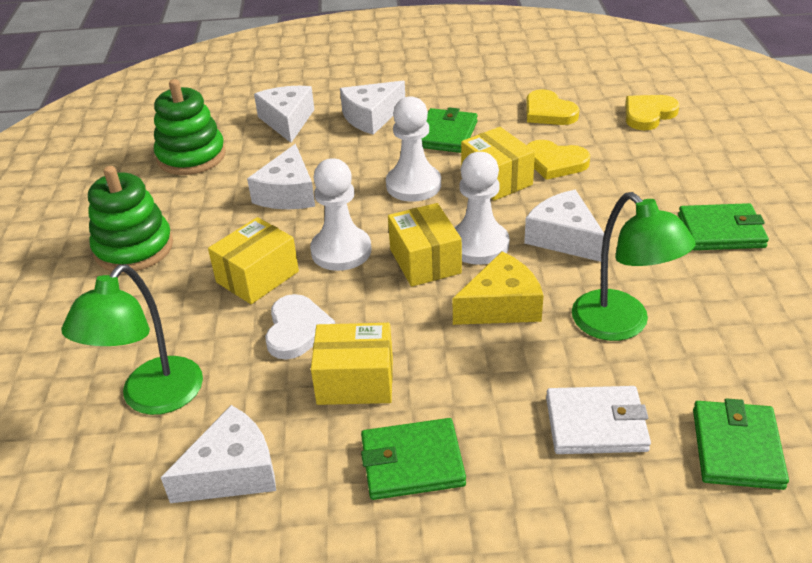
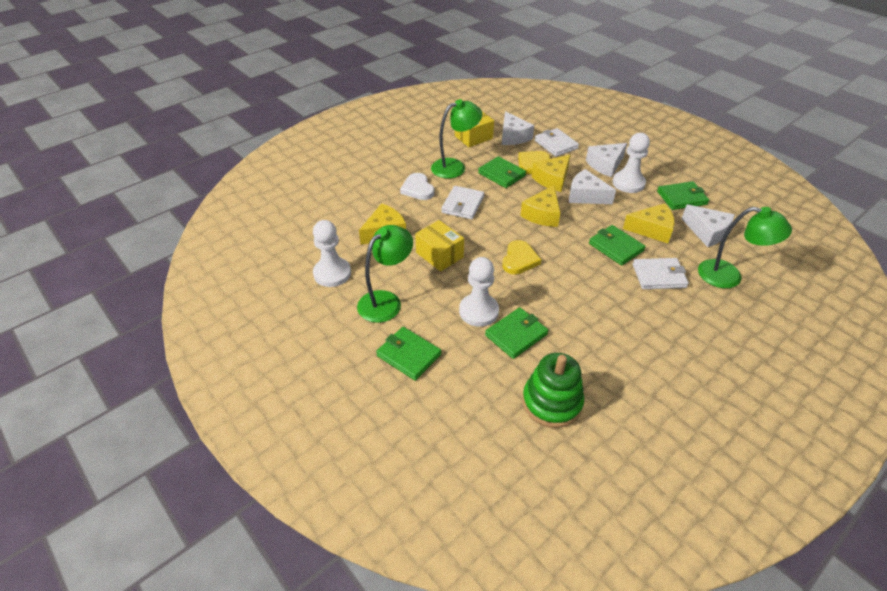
green lamp: 2 -> 3
green stacking toy: 2 -> 1
green wallet: 4 -> 5
white cheese: 5 -> 4
white wallet: 1 -> 3
yellow box: 4 -> 2
yellow cheese: 1 -> 4
yellow heart: 3 -> 2

